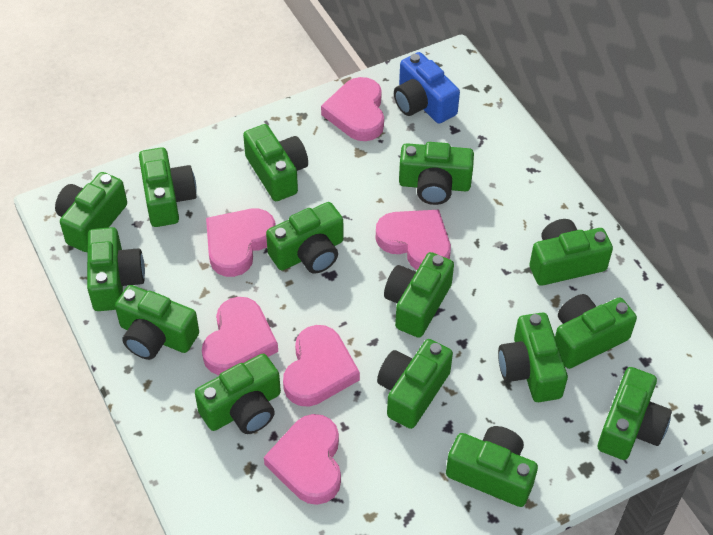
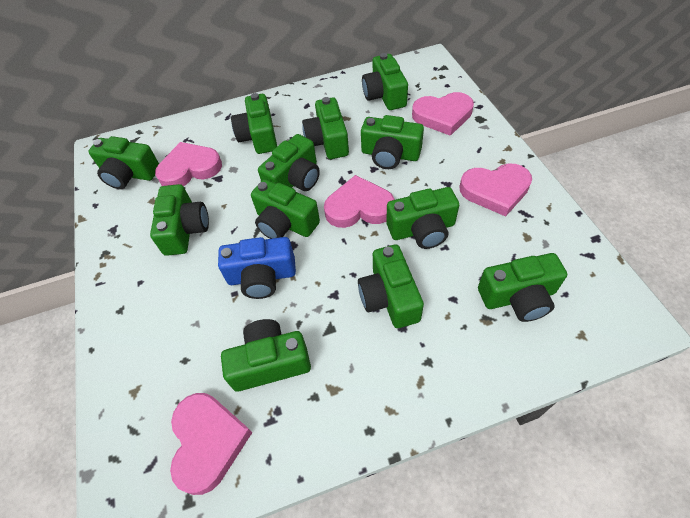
green camera: 15 -> 12
pink heart: 6 -> 5

